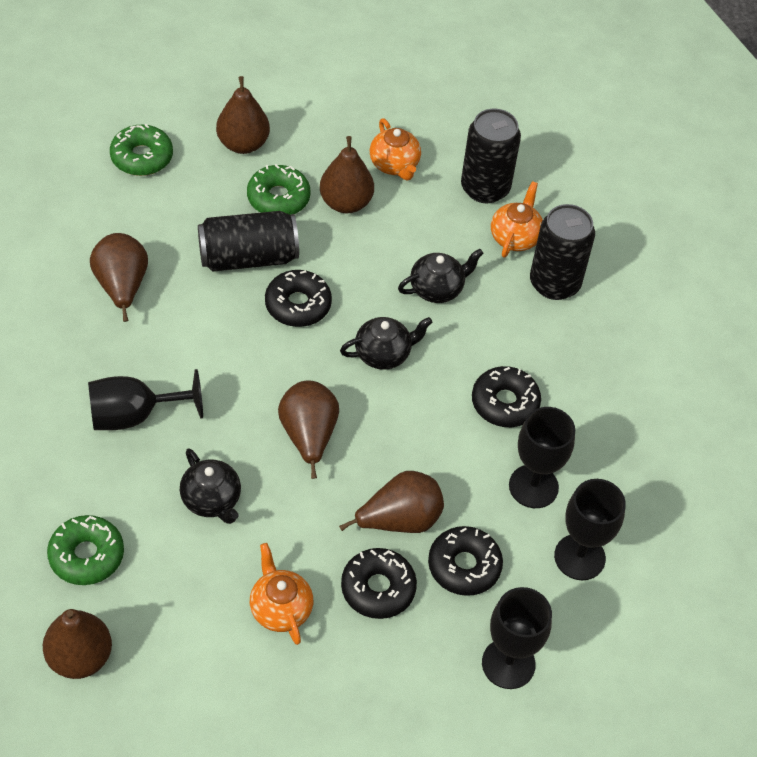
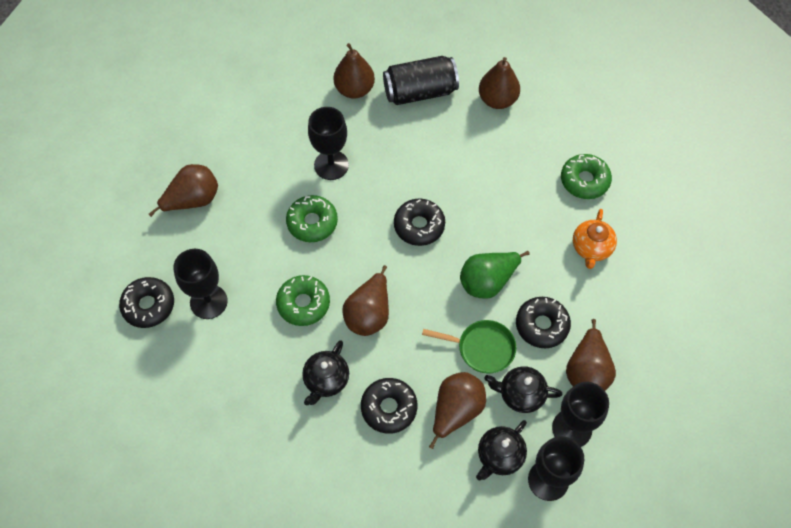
black can: 3 -> 1
green pan: 0 -> 1
green pear: 0 -> 1
orange teapot: 3 -> 1

